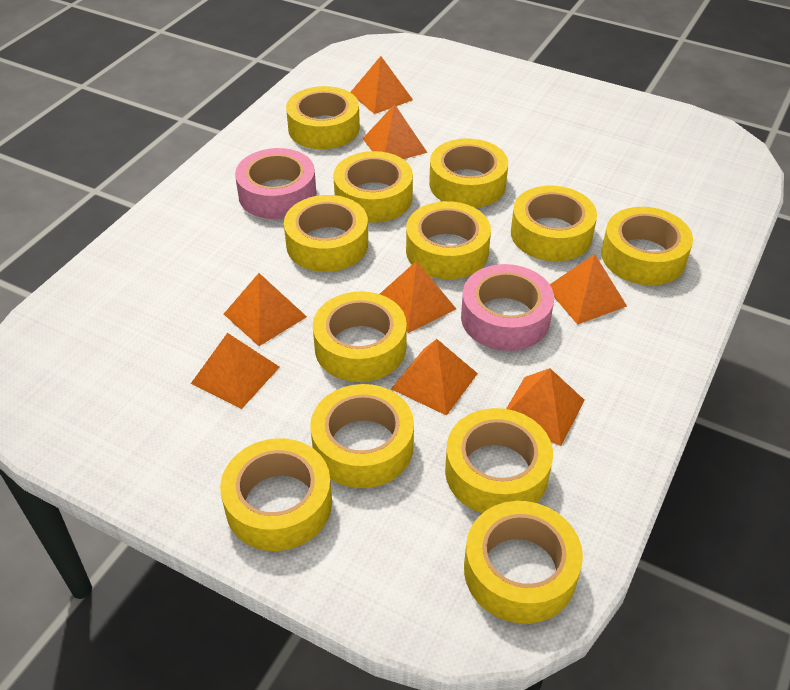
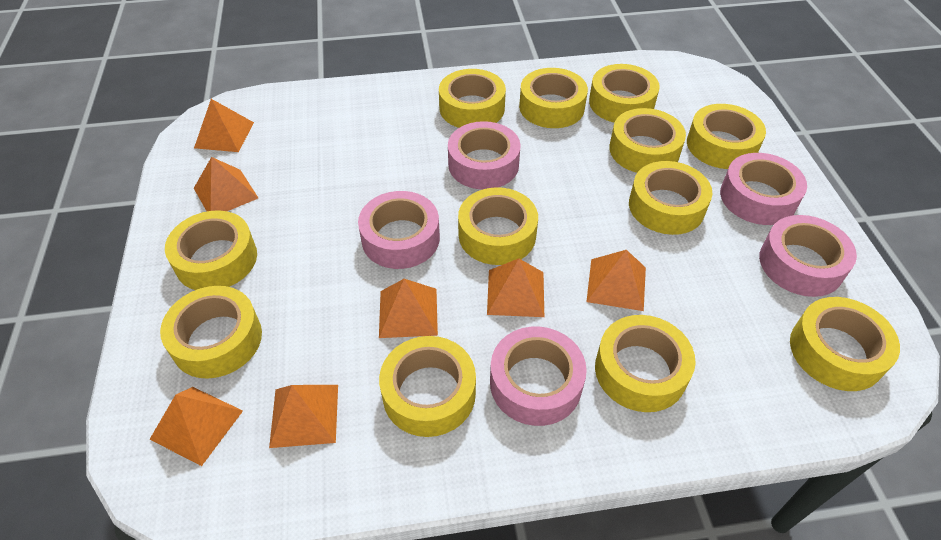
orange pyramid: 8 -> 7
pink tape: 2 -> 5

